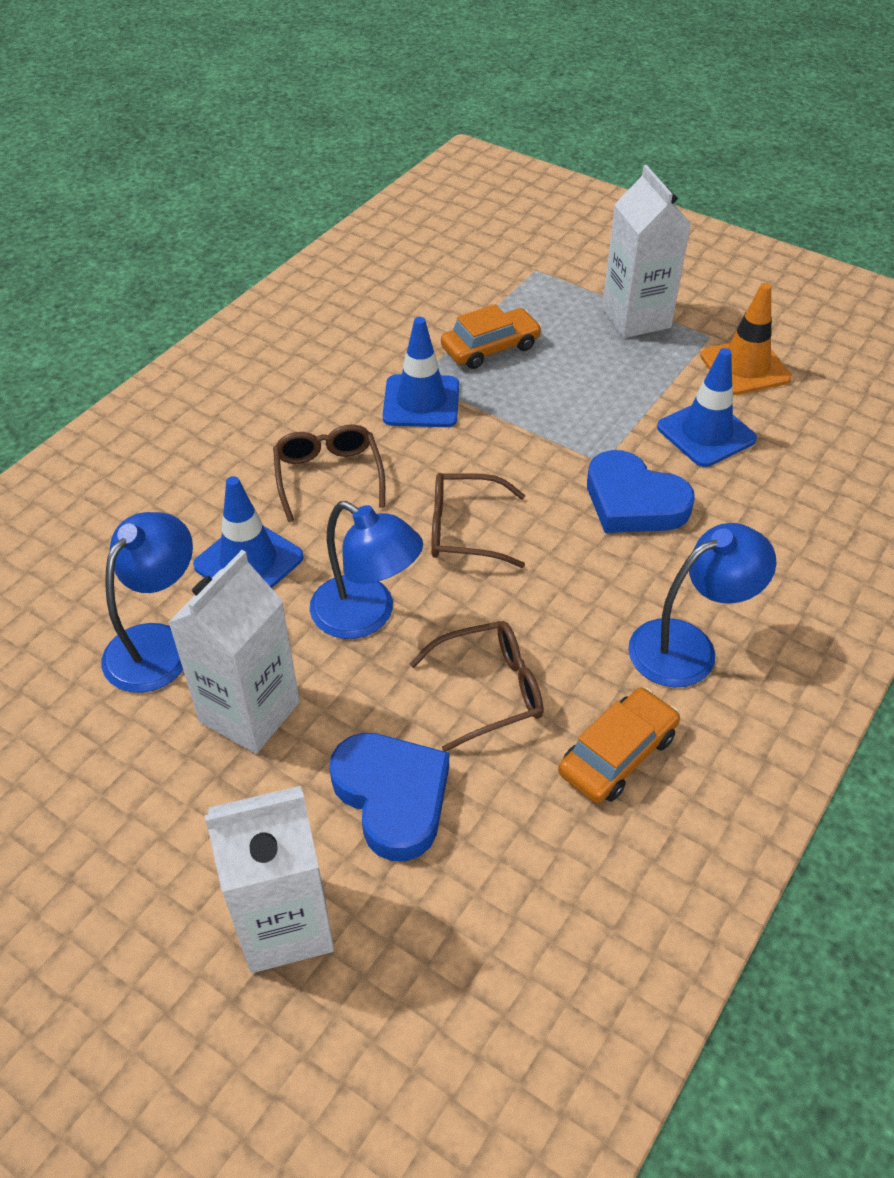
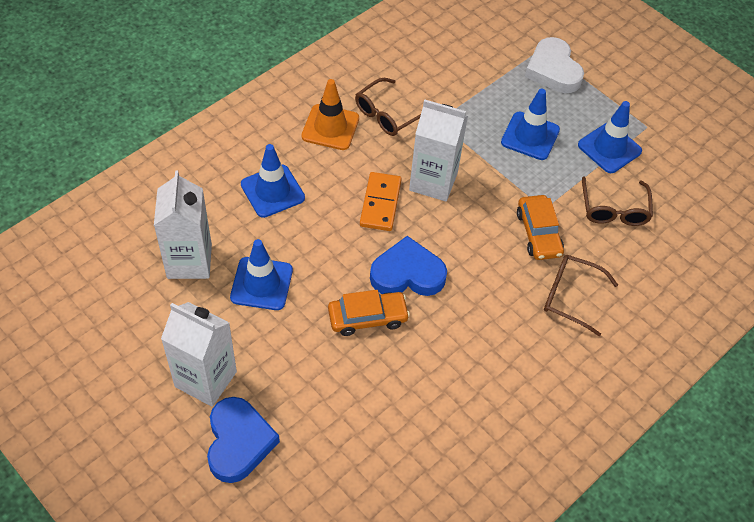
blue lamp: 3 -> 0
blue traffic cone: 3 -> 4
orange domino: 0 -> 1
white heart: 0 -> 1

